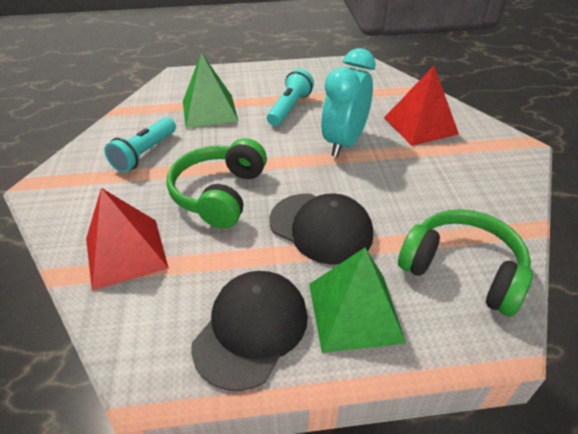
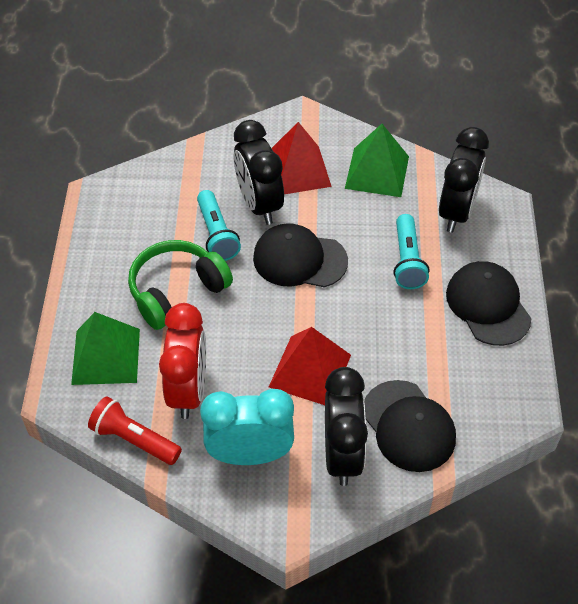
black cap: 2 -> 3
black clock: 0 -> 3
green headphones: 2 -> 1
red clock: 0 -> 1
red flashlight: 0 -> 1

